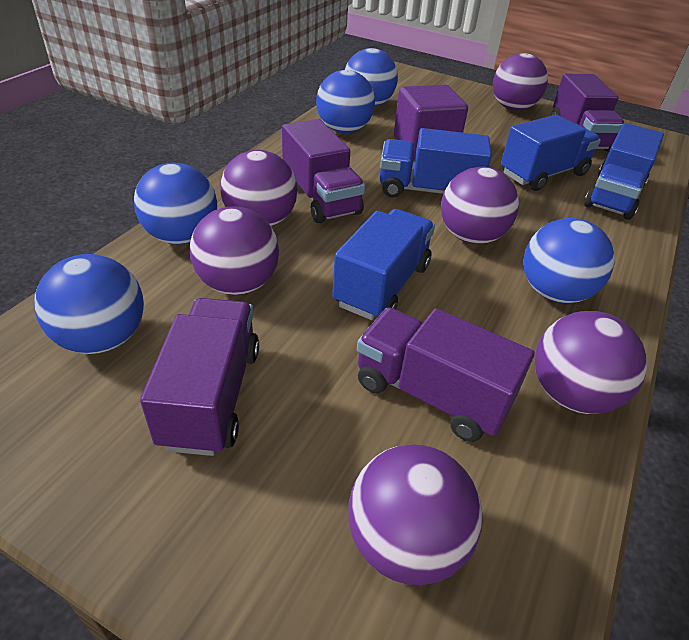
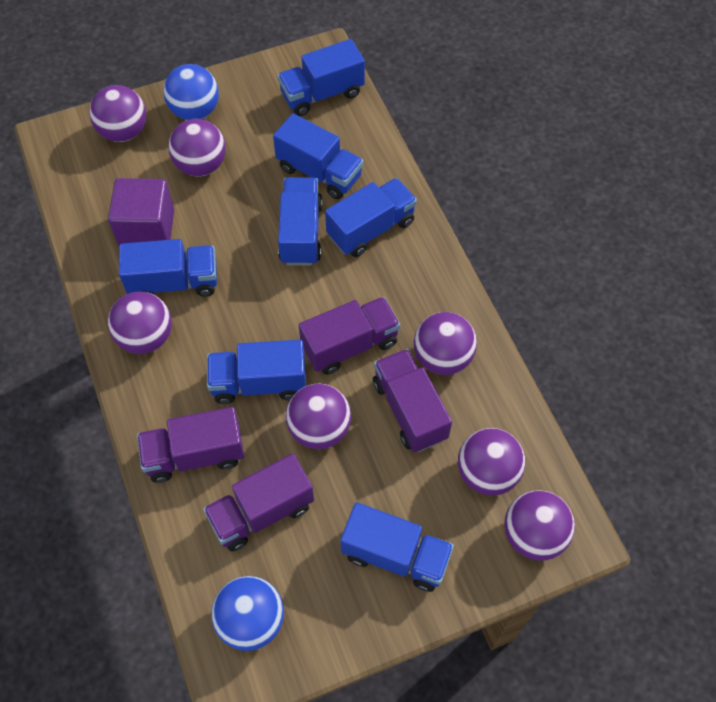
blue ball: 5 -> 2
blue truck: 4 -> 7
purple ball: 6 -> 7

